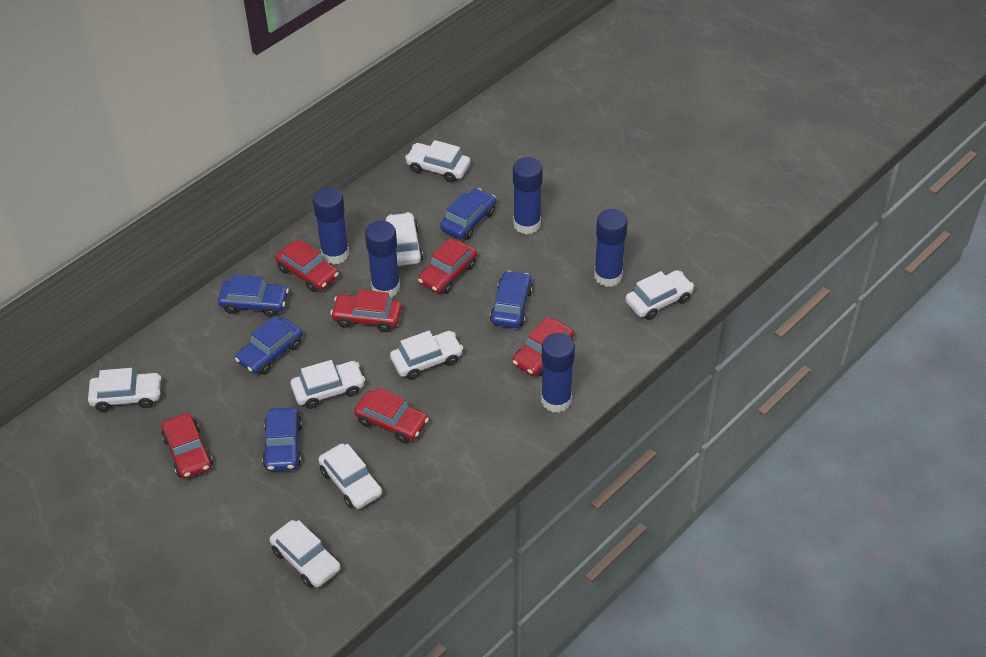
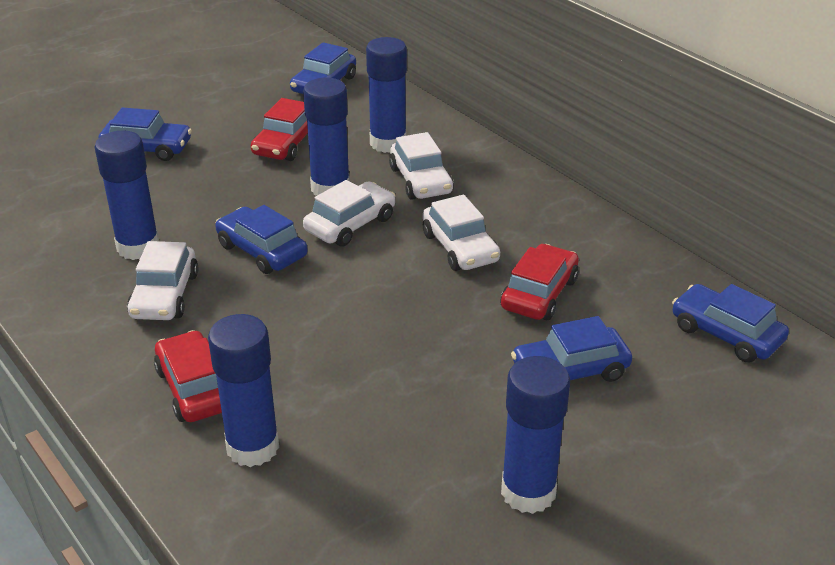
red car: 6 -> 3
white car: 8 -> 4

